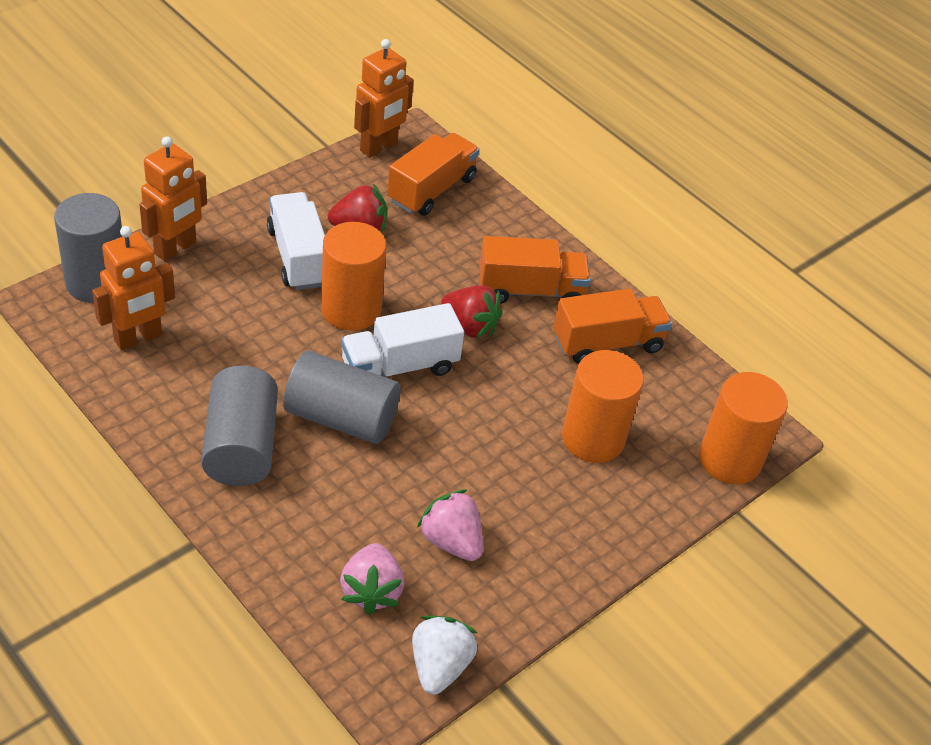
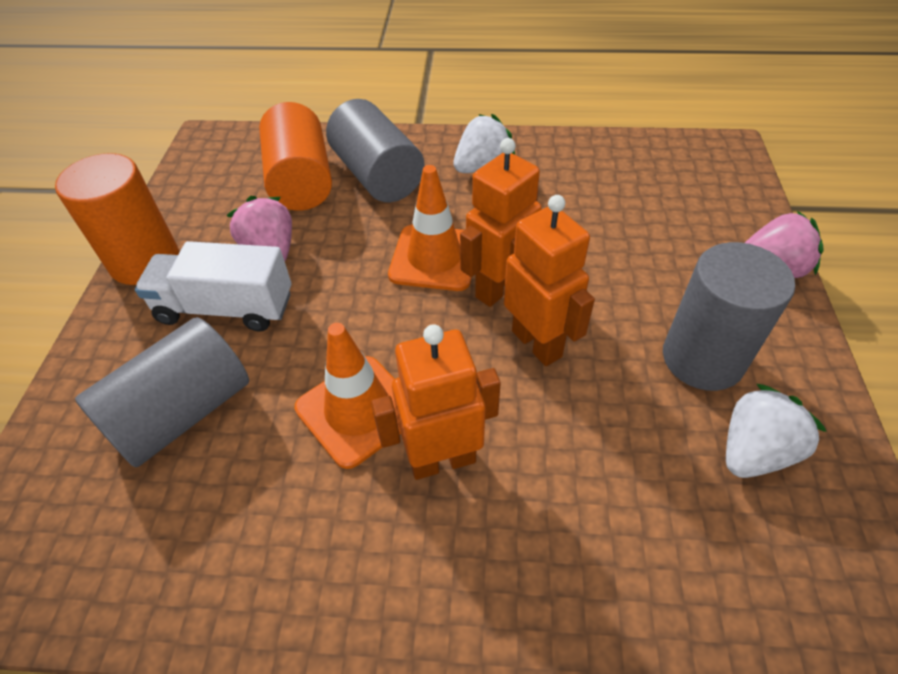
orange cylinder: 3 -> 2
orange traffic cone: 0 -> 2
orange truck: 3 -> 0
red strawberry: 2 -> 0
white strawberry: 1 -> 2
white truck: 2 -> 1

